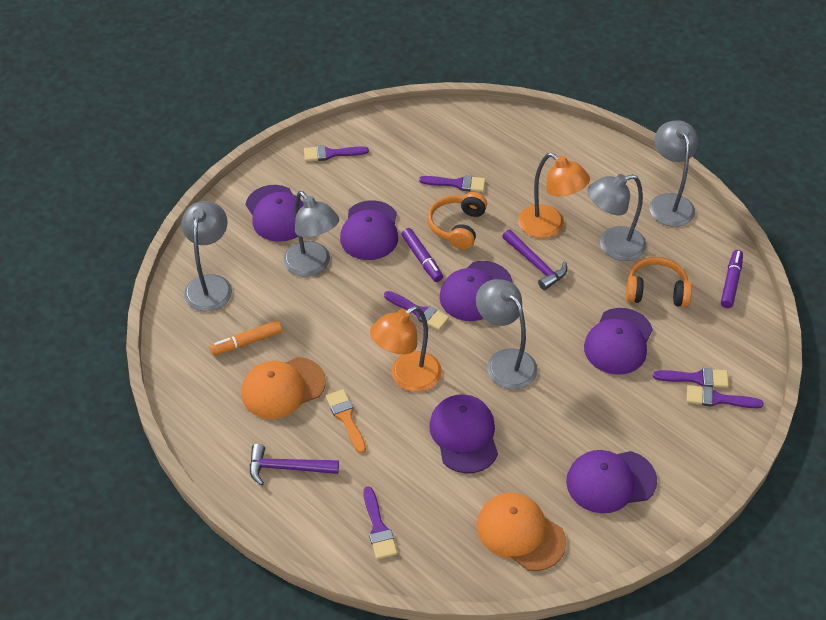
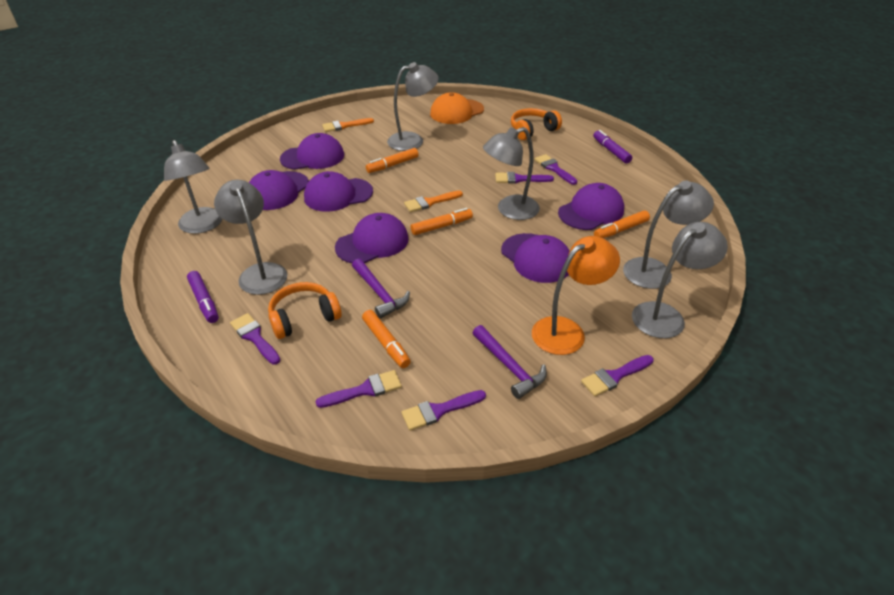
grey lamp: 5 -> 6
orange brush: 1 -> 2
orange cap: 2 -> 1
orange lamp: 2 -> 1
orange marker: 1 -> 4

